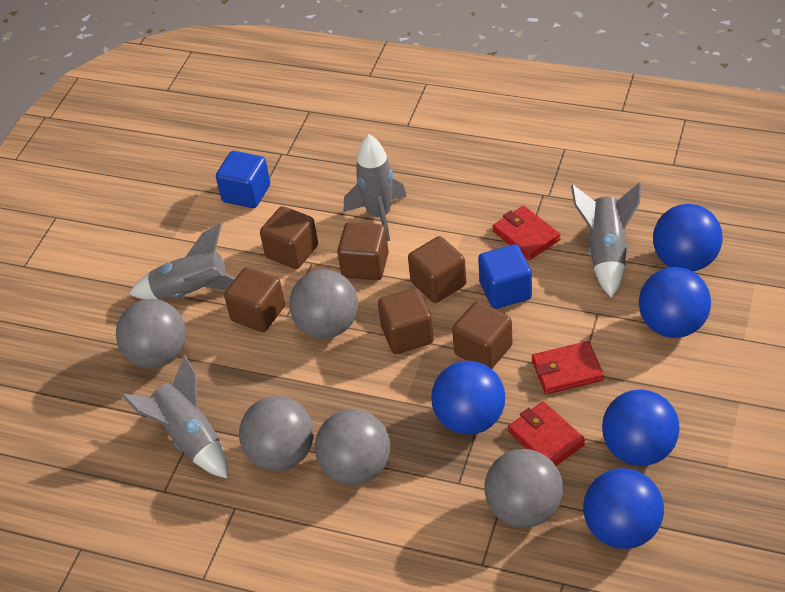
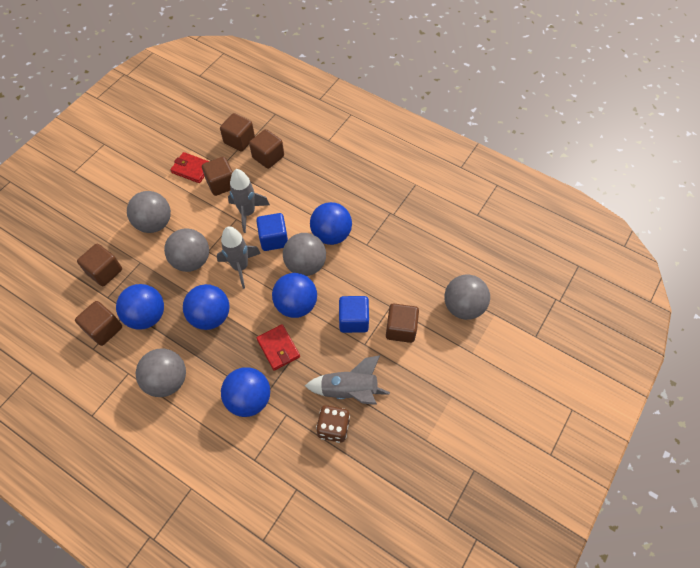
brown dice: 0 -> 1
grey rocket: 4 -> 3
red wallet: 3 -> 2

